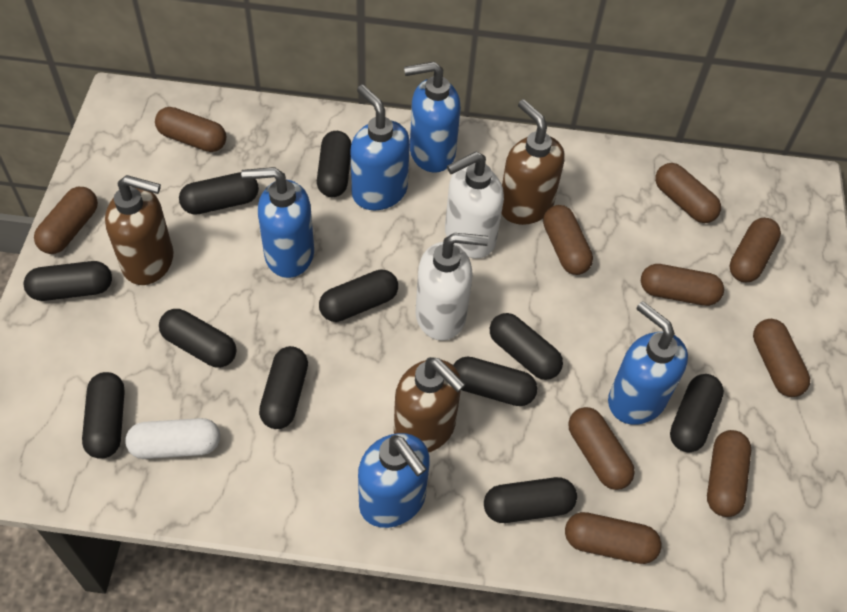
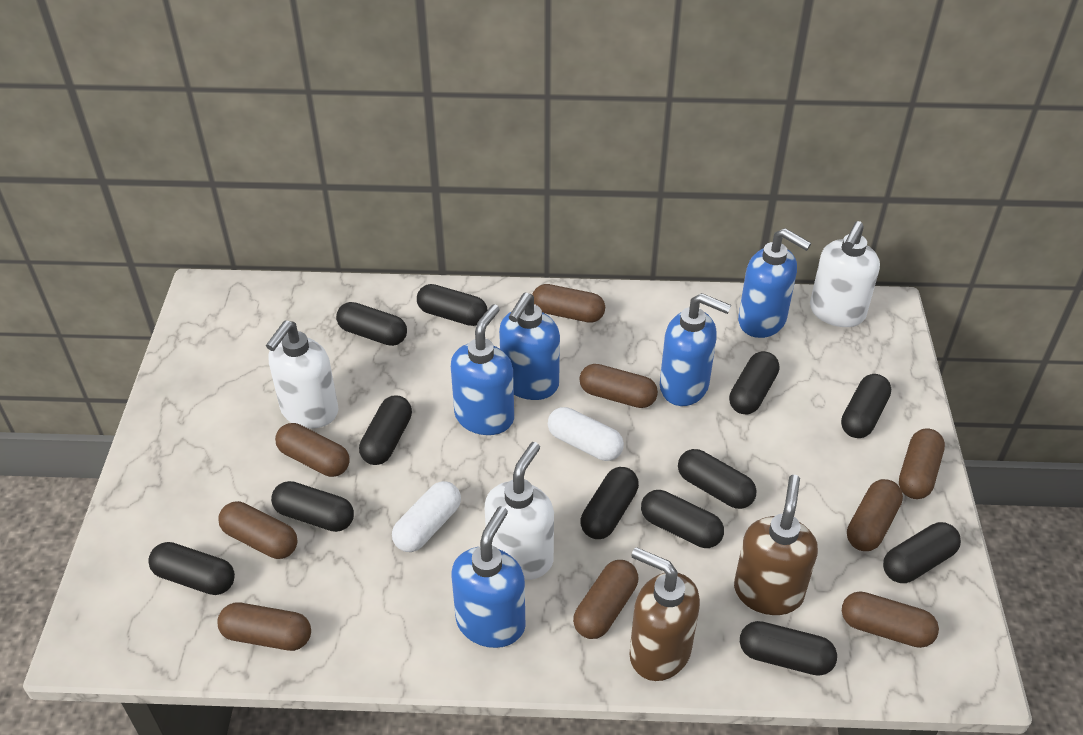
black capsule: 11 -> 12
brown capsule: 10 -> 9
brown soap dispenser: 3 -> 2
white capsule: 1 -> 2
white soap dispenser: 2 -> 3

